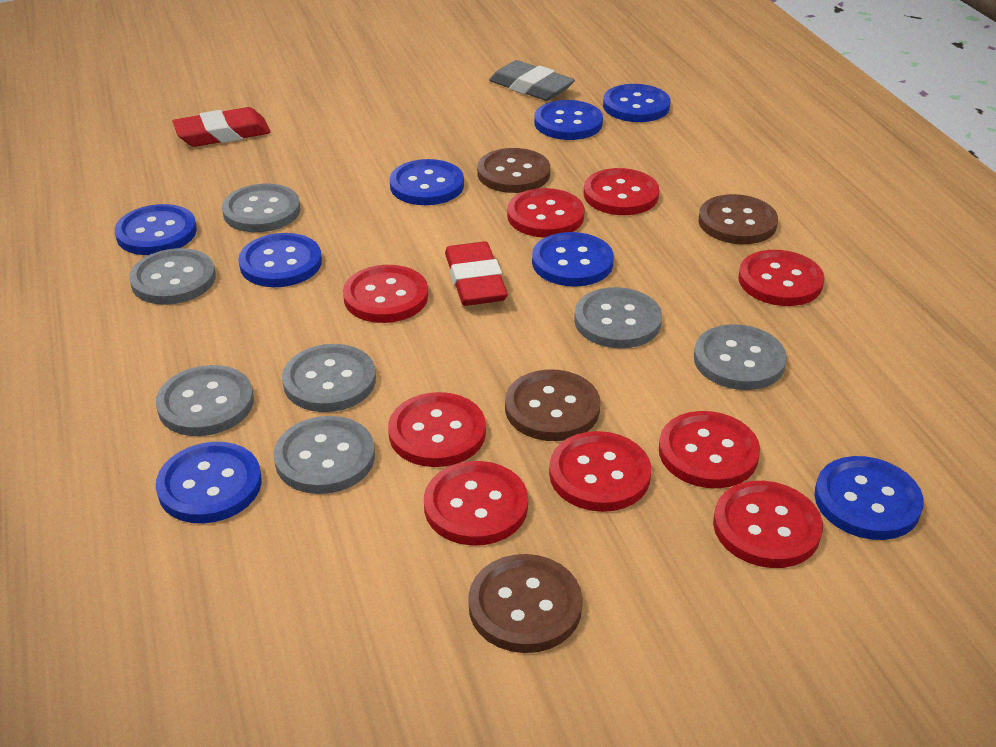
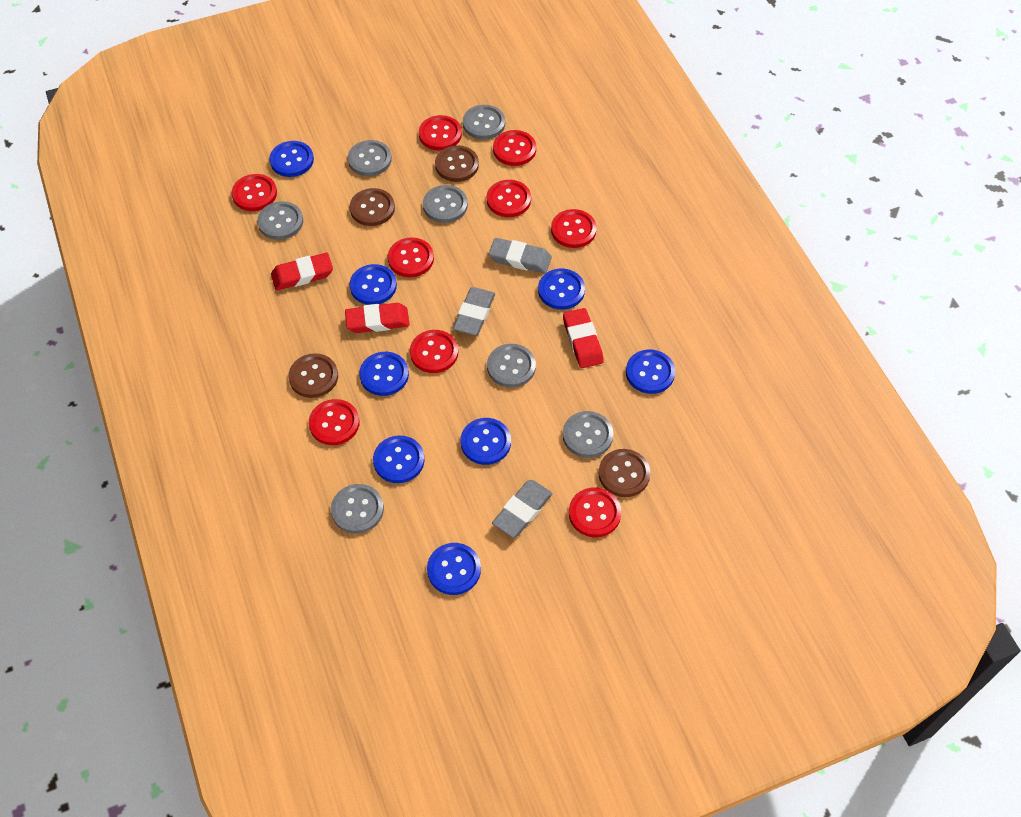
grey eraser: 1 -> 3
red eraser: 2 -> 3

